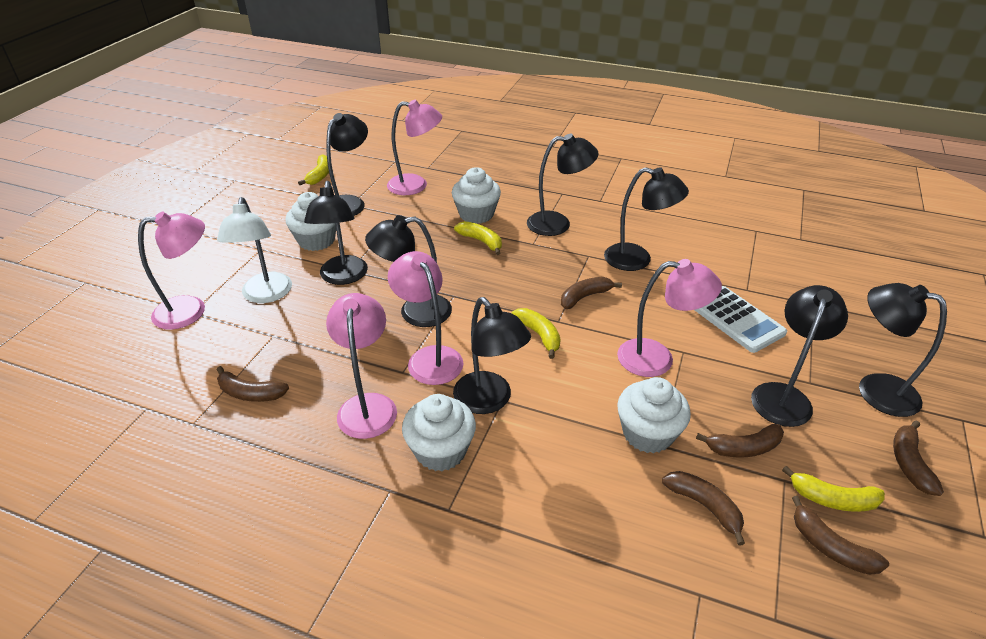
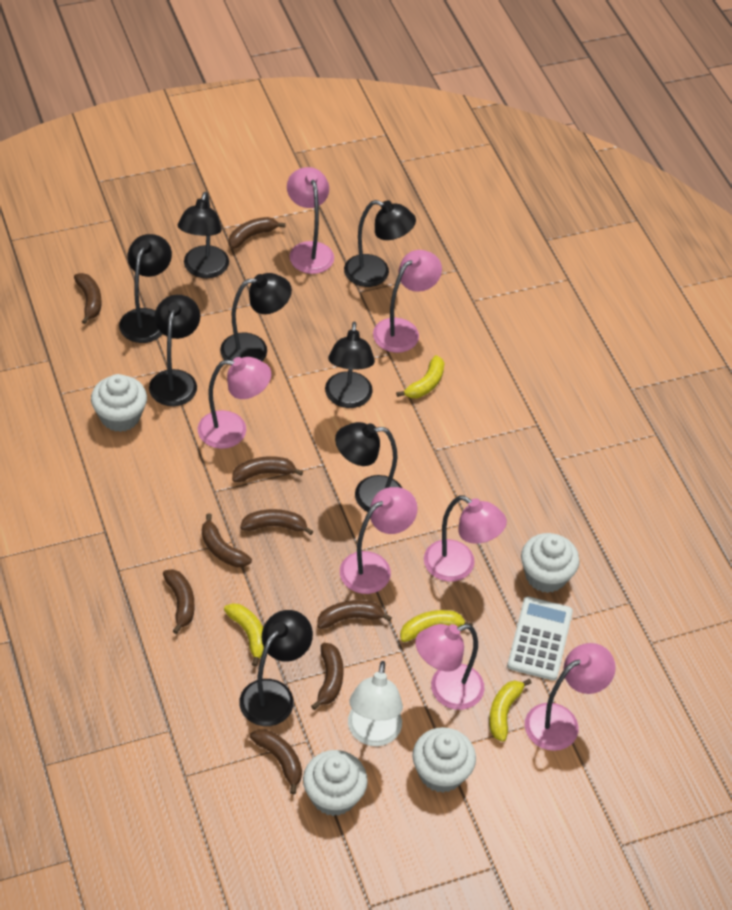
brown banana: 6 -> 9
pink lamp: 5 -> 7

